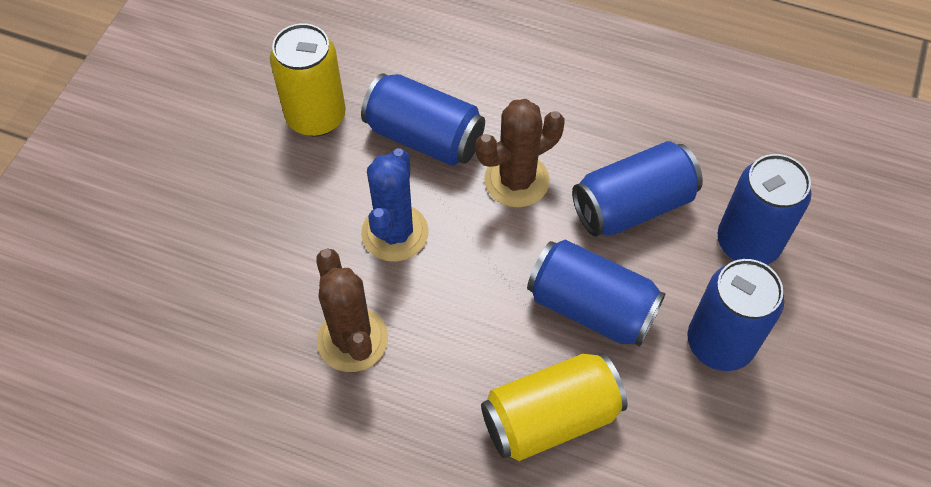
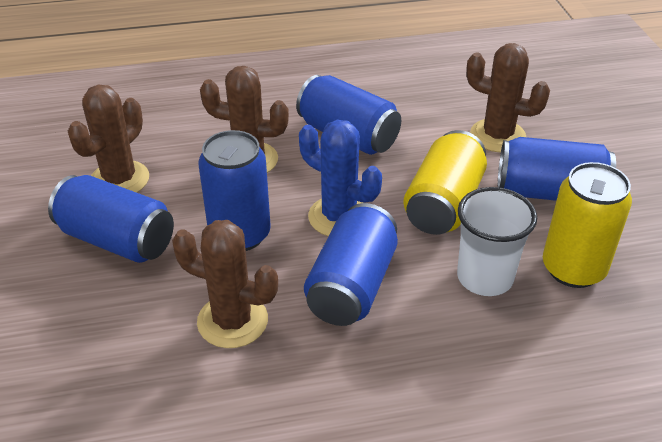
brown cactus: 2 -> 4
white cup: 0 -> 1

